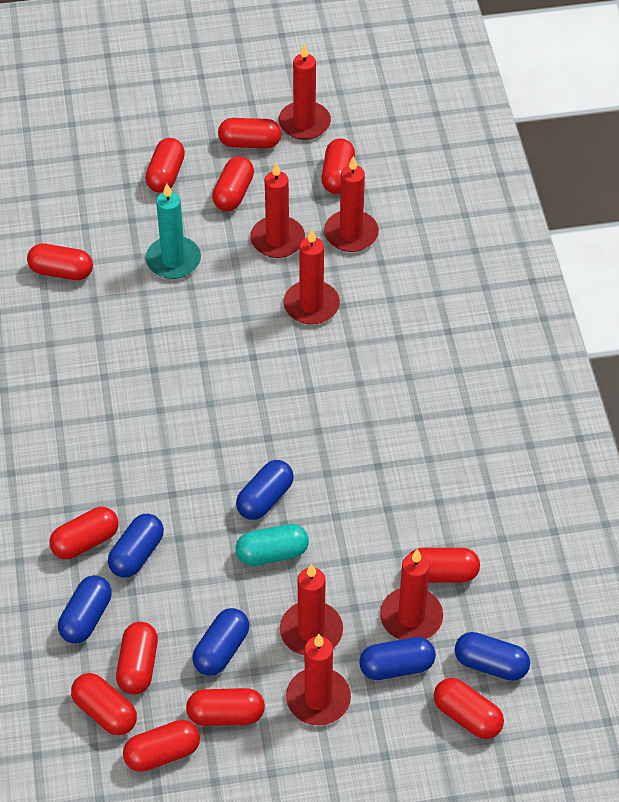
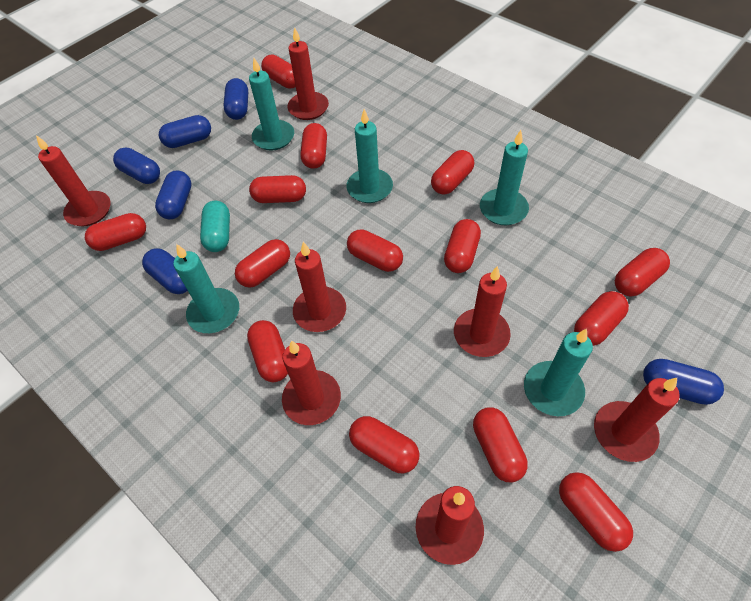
red capsule: 12 -> 14
turquoise candle: 1 -> 5

